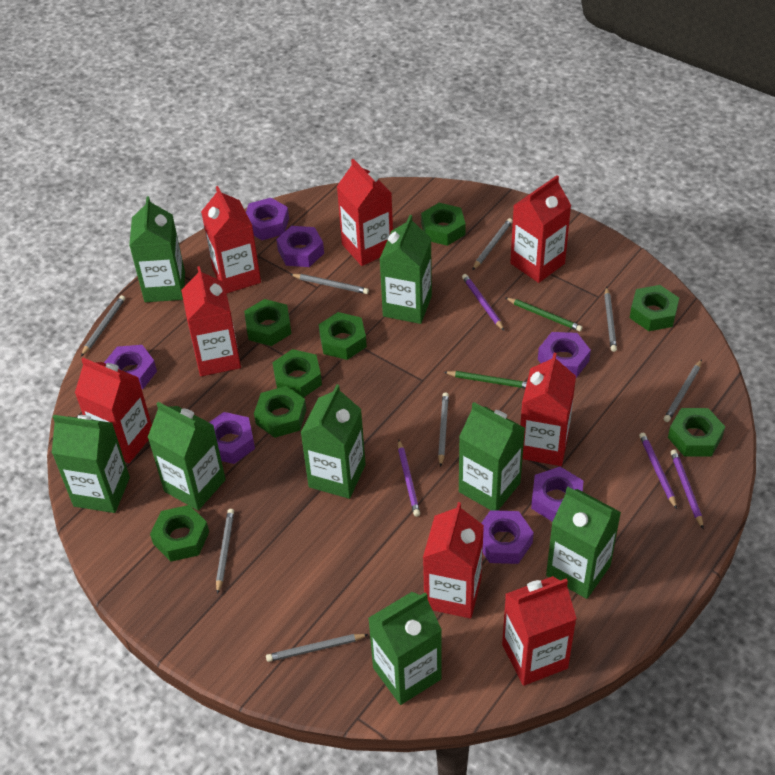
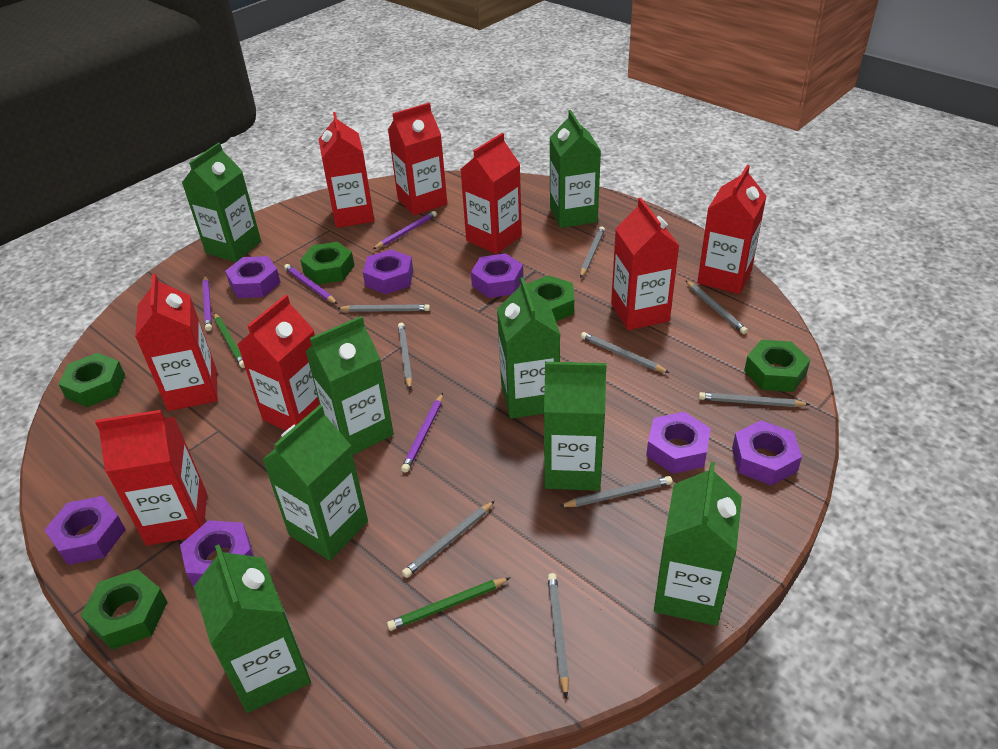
green nut: 8 -> 5
grey pencil: 8 -> 9

